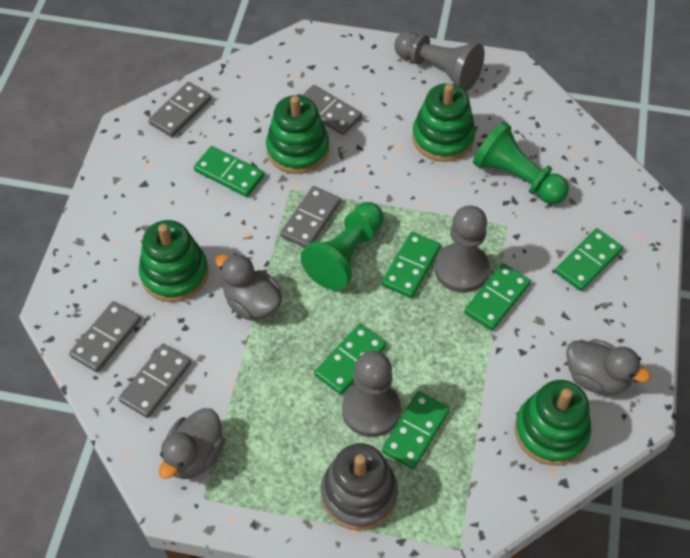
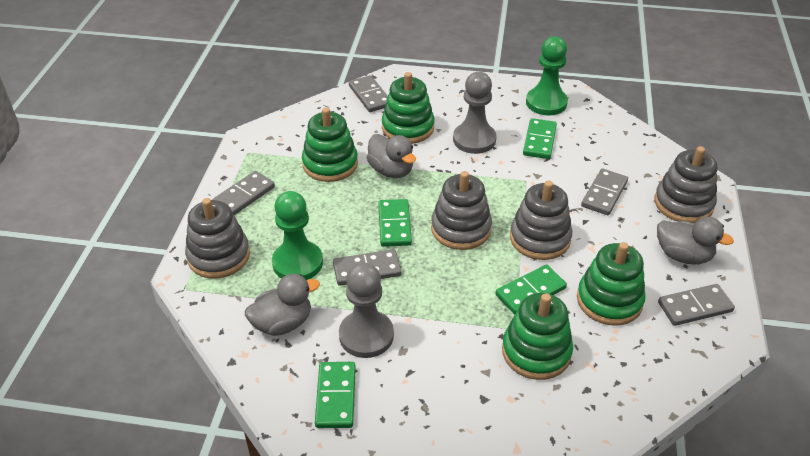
green domino: 6 -> 4
grey pawn: 3 -> 2
grey stacking toy: 1 -> 4

